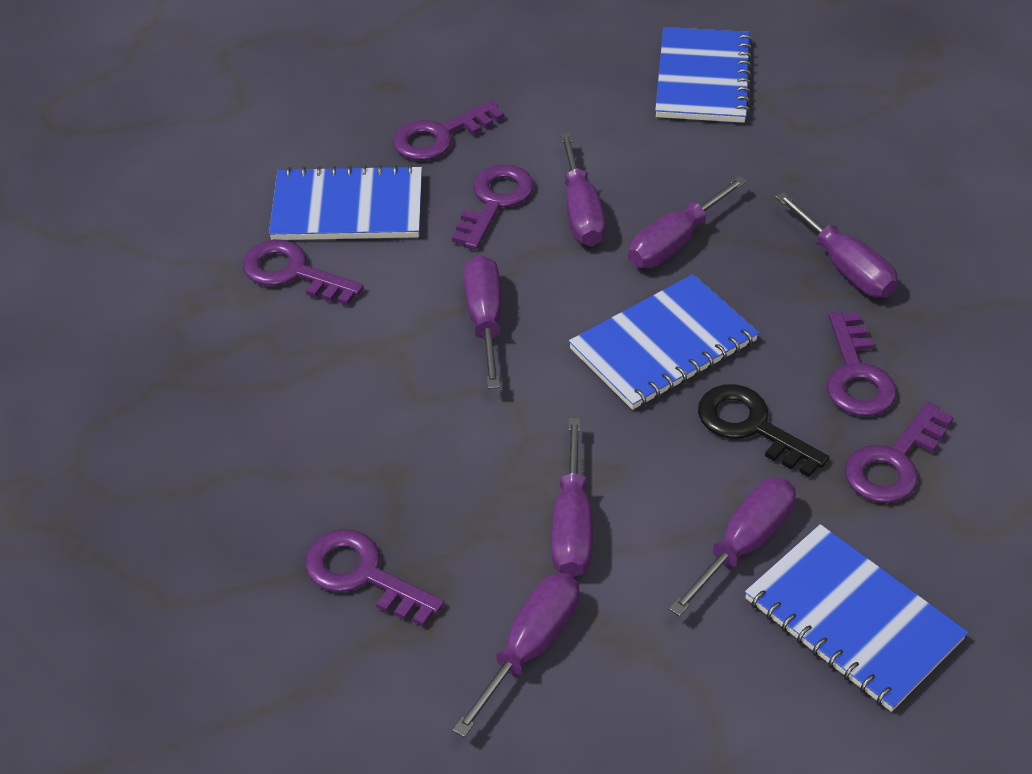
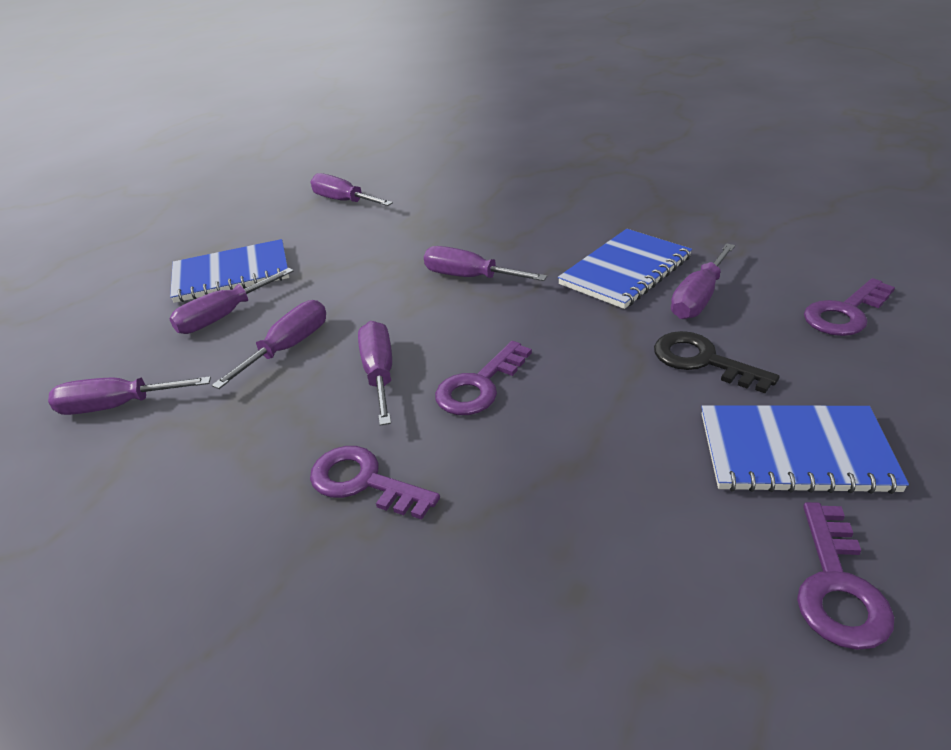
blue notebook: 4 -> 3
purple key: 6 -> 4

